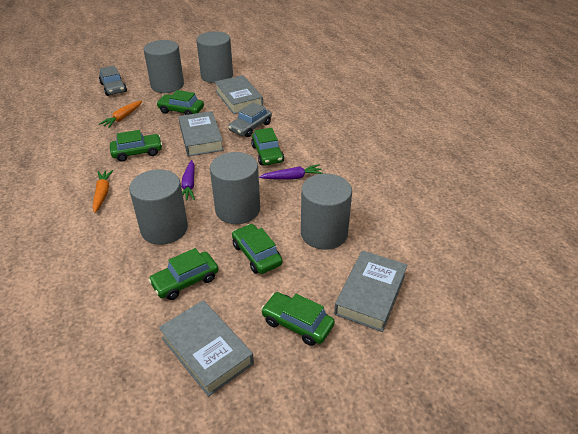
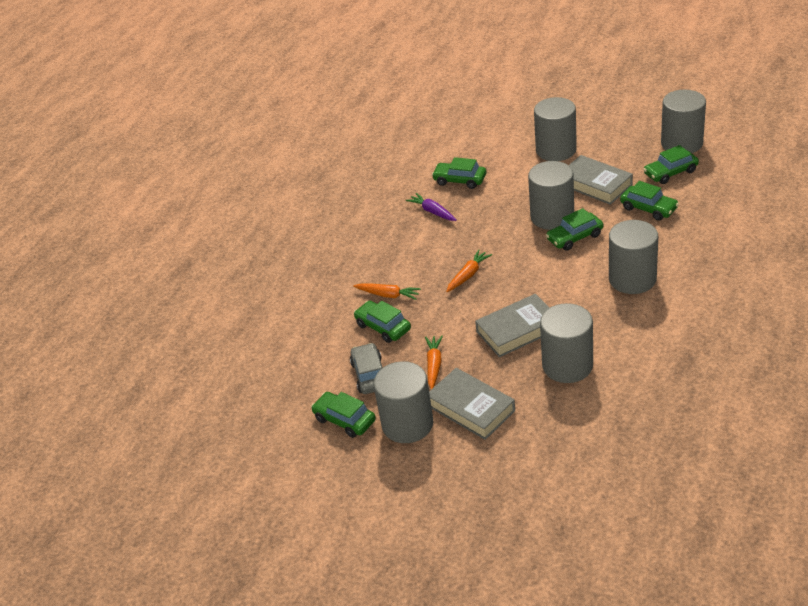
grey book: 4 -> 3
grey car: 2 -> 1
grey cylinder: 5 -> 6
orange carrot: 2 -> 3
purple carrot: 2 -> 1

